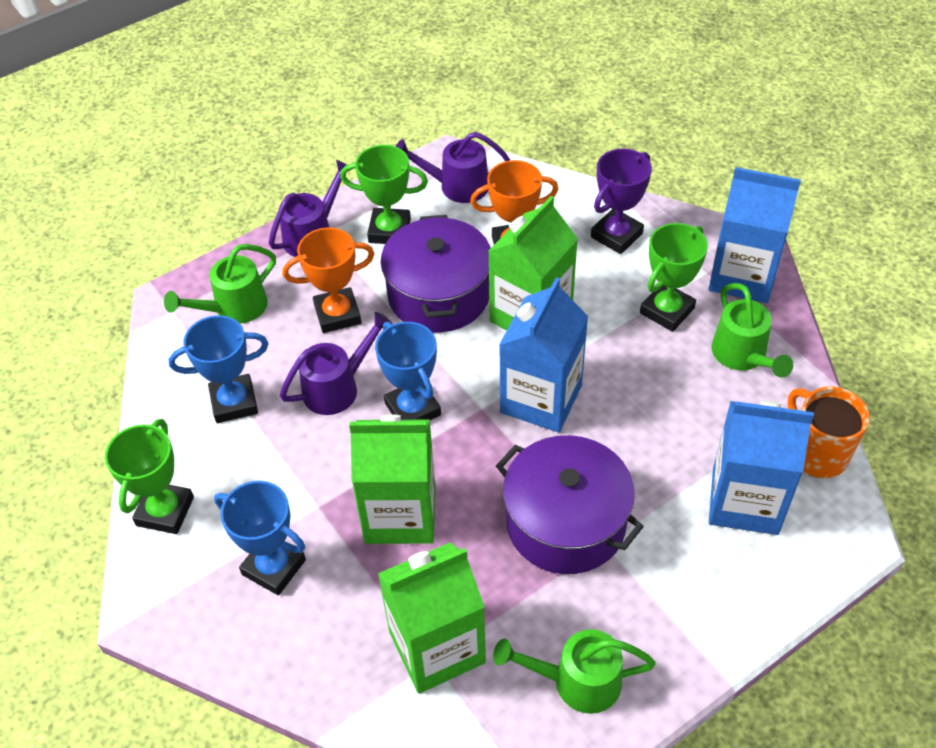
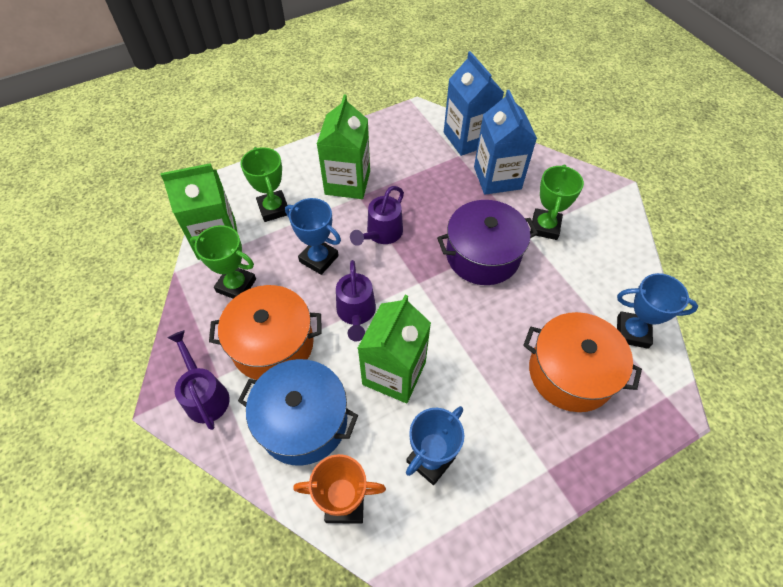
blue carton: 3 -> 2
blue pot: 0 -> 1
green watering can: 3 -> 0
orange mug: 1 -> 0
orange pot: 0 -> 2
orange trophy: 2 -> 1
purple pot: 2 -> 1
purple trophy: 1 -> 0

